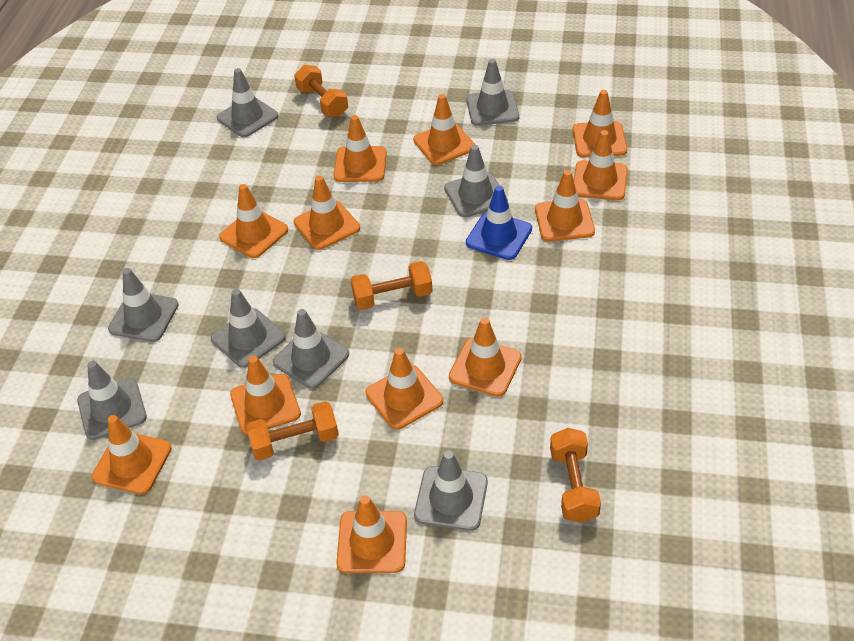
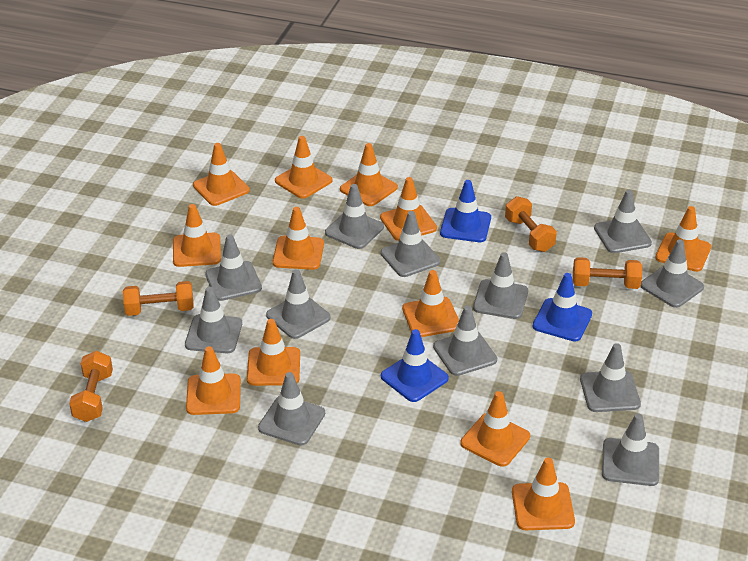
blue traffic cone: 1 -> 3
grey traffic cone: 8 -> 12

